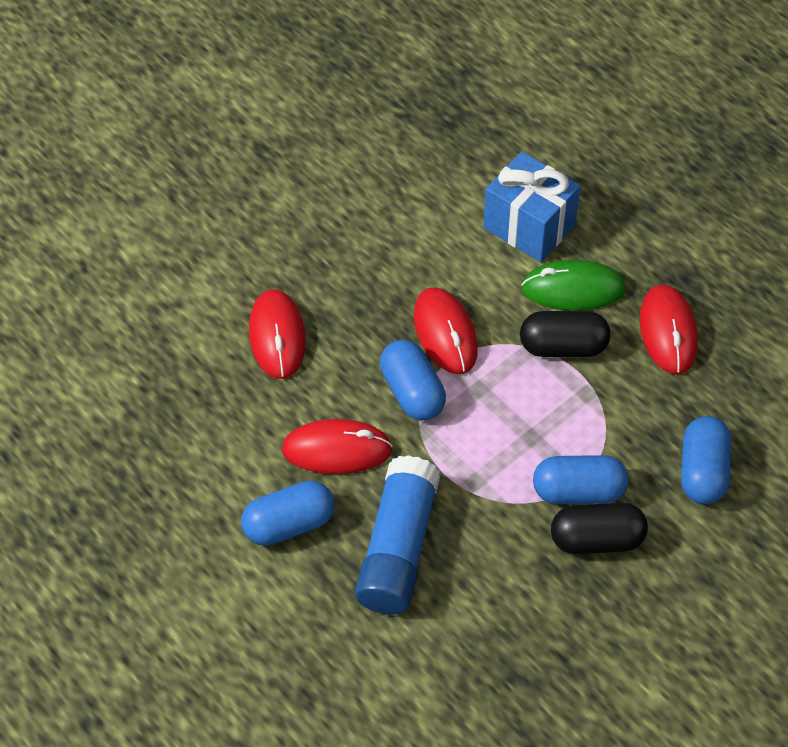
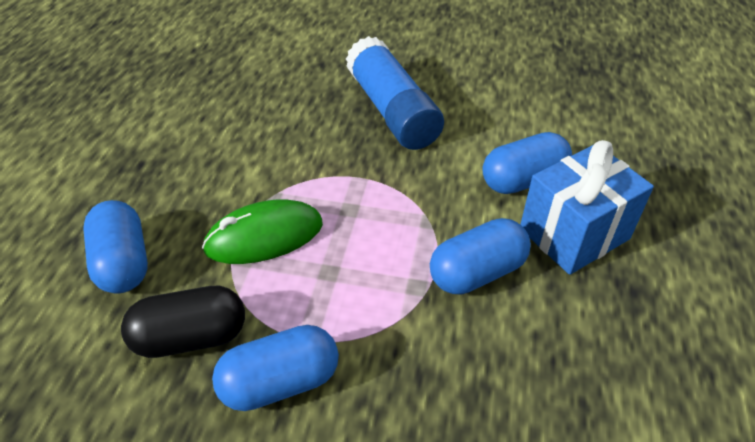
black capsule: 2 -> 1
red mouse: 4 -> 0

